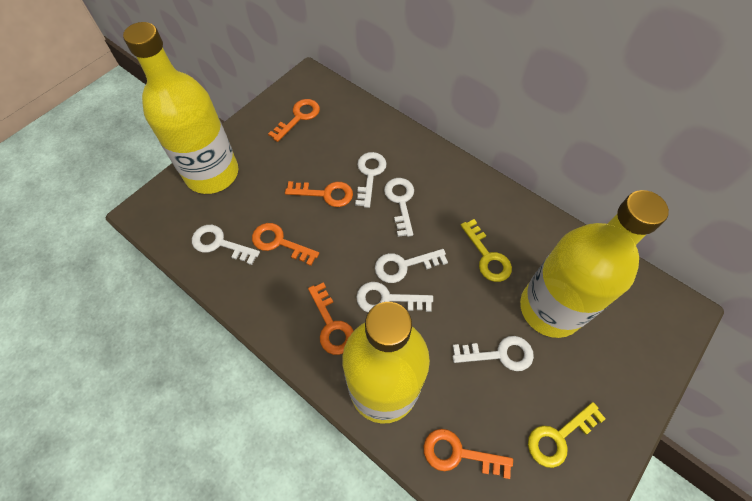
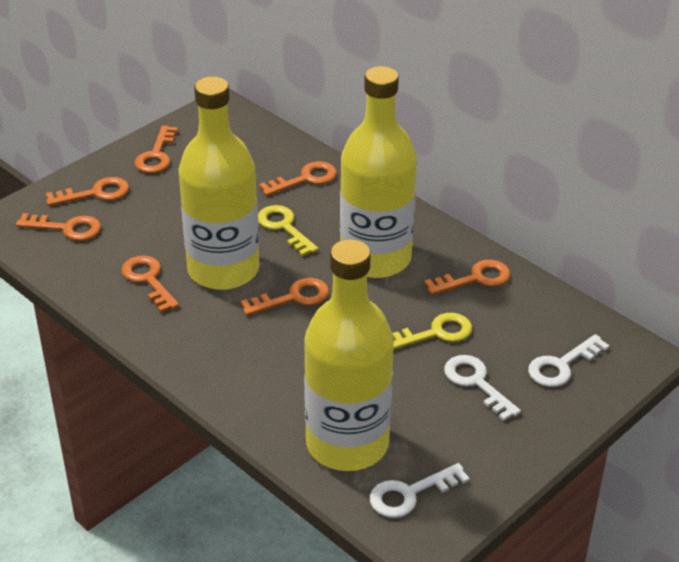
orange key: 5 -> 7
white key: 6 -> 3

